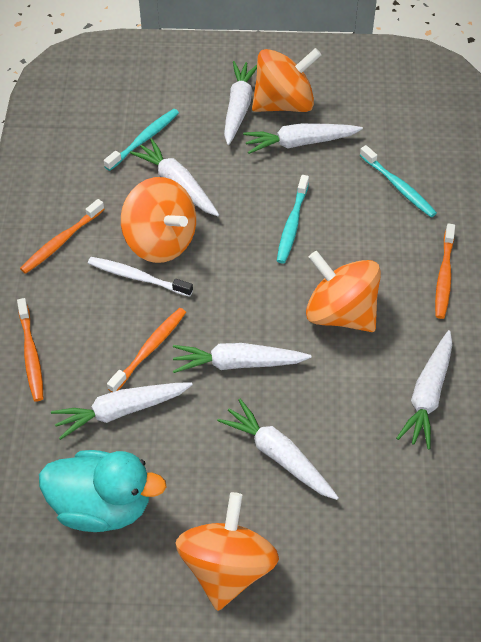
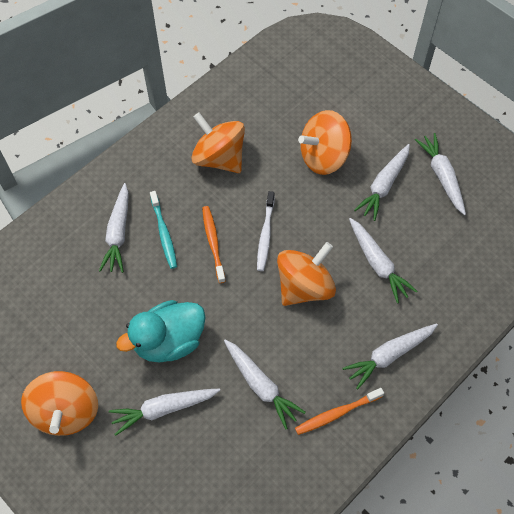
orange toothbrush: 4 -> 2
turquoise toothbrush: 3 -> 1

